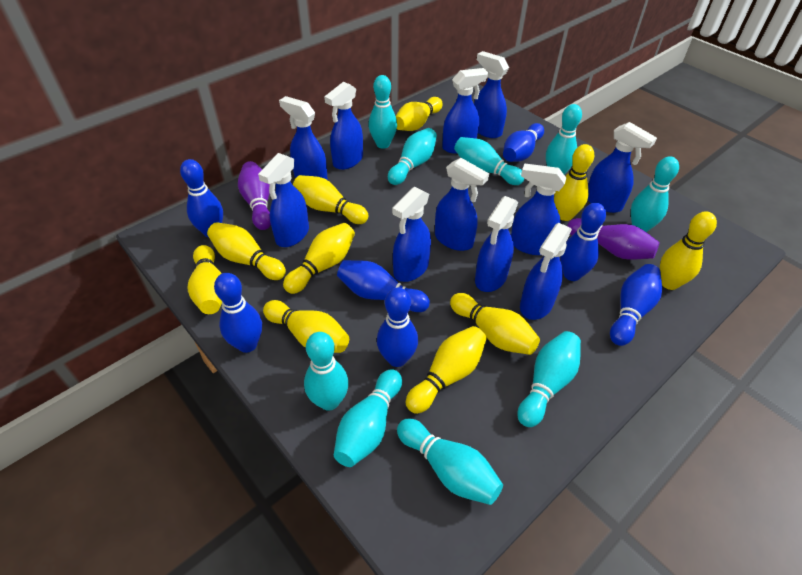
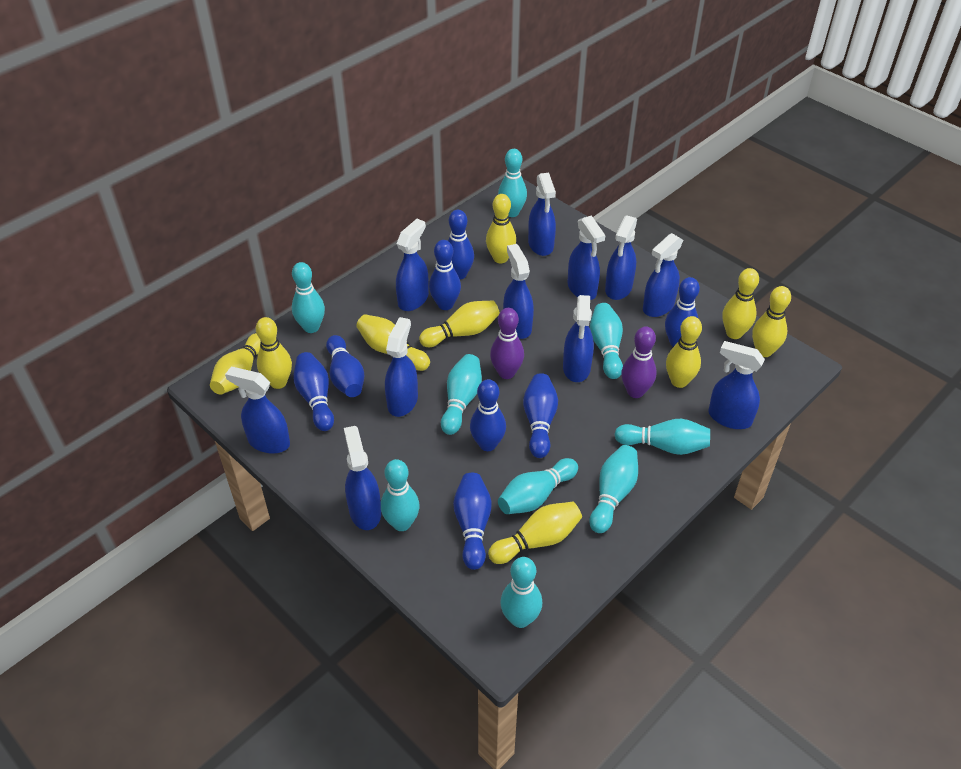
blue bowling pin: 7 -> 8
yellow bowling pin: 10 -> 9

